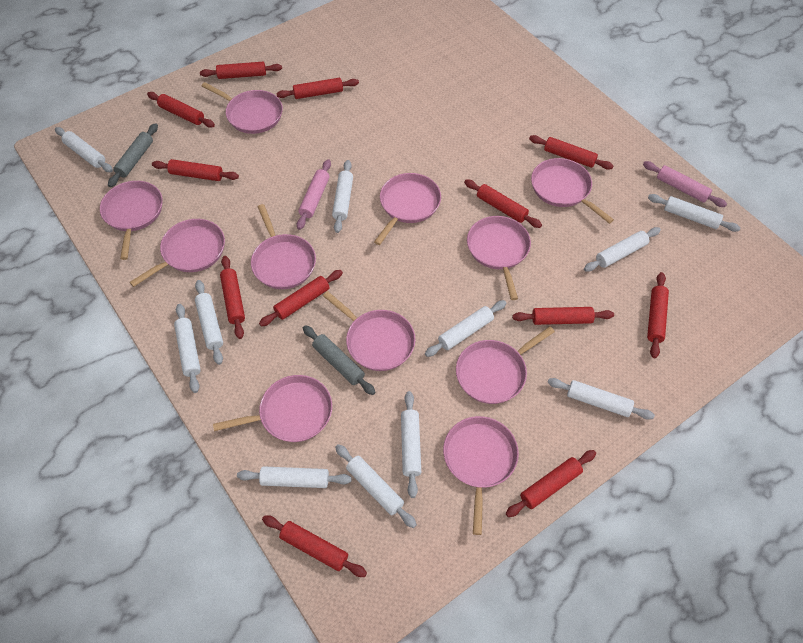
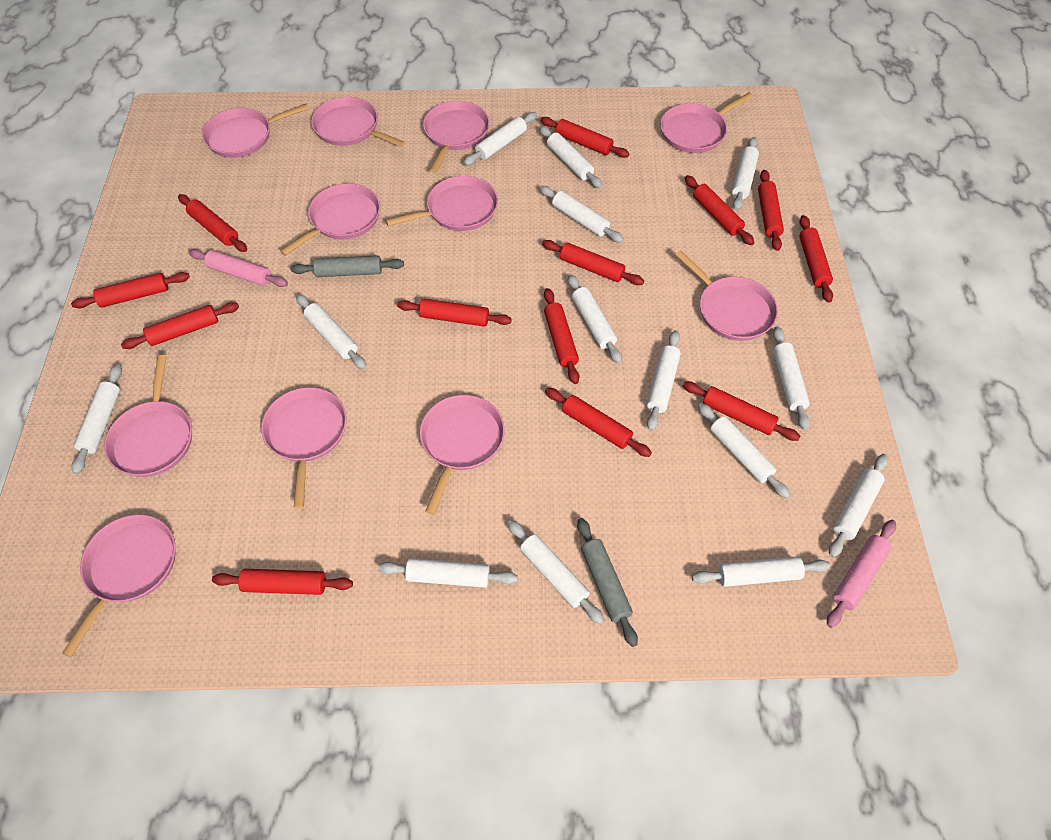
red rolling pin: 12 -> 13
white rolling pin: 11 -> 14

